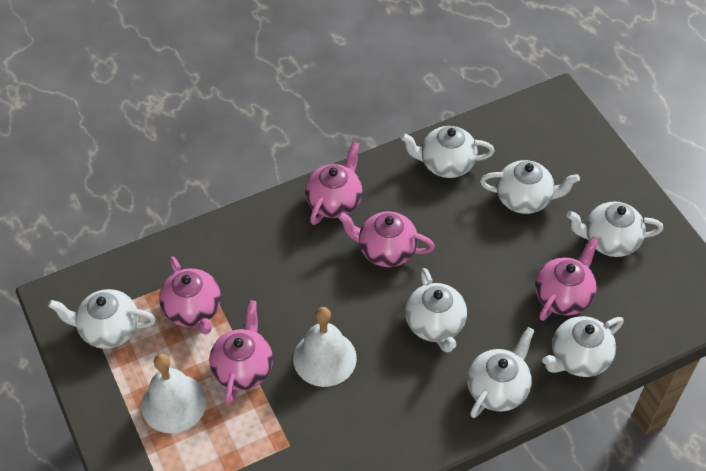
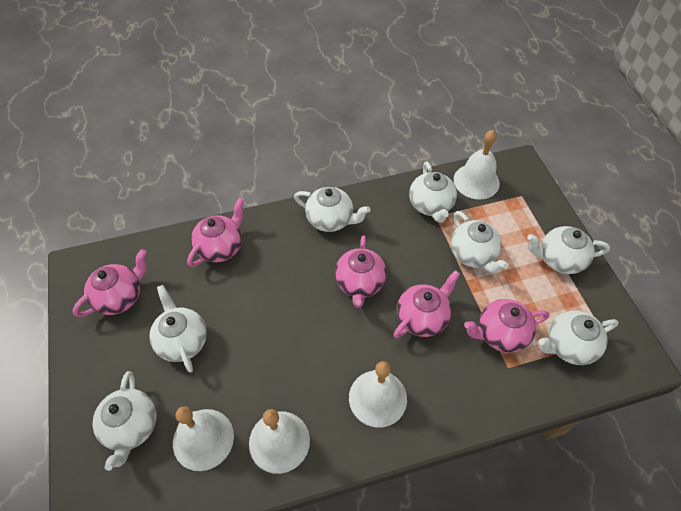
white bell: 2 -> 4

